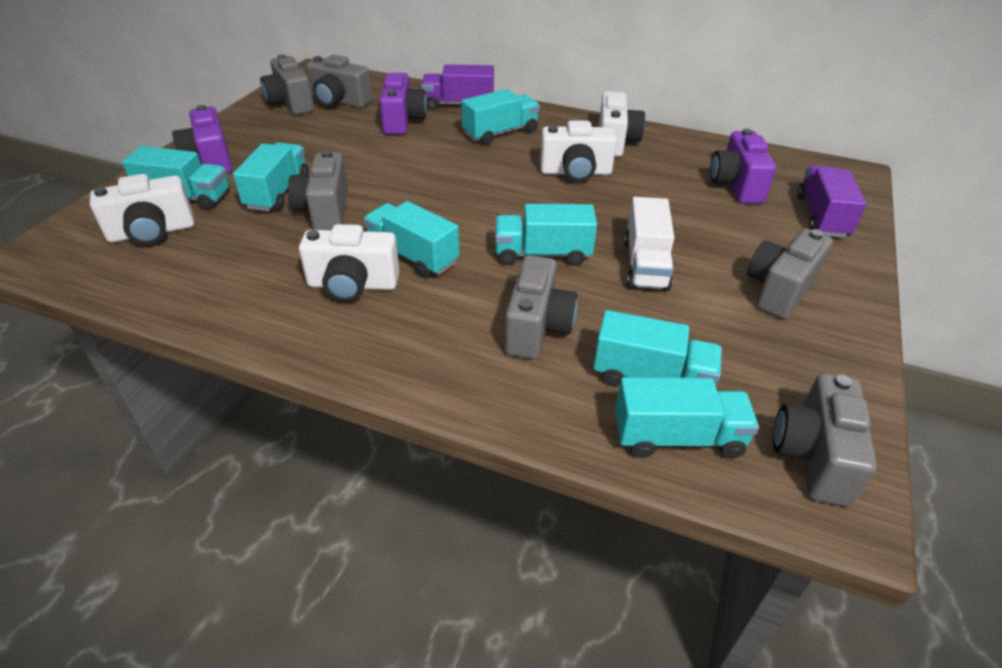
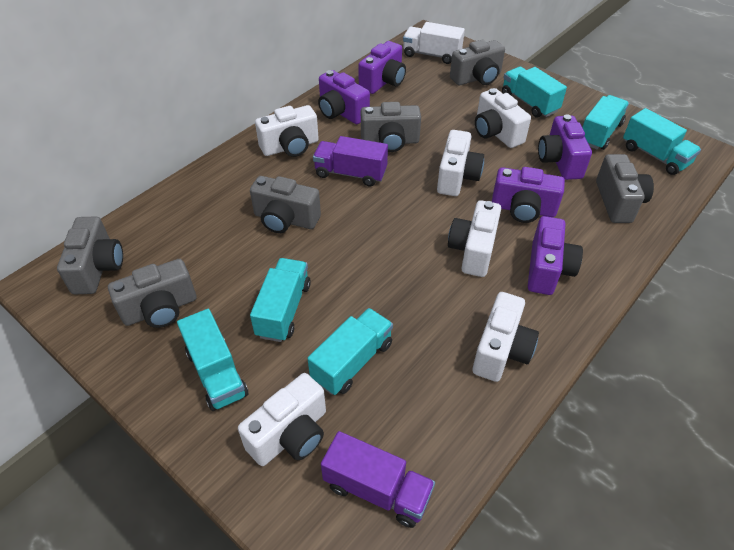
purple camera: 3 -> 5
turquoise truck: 7 -> 6
white camera: 4 -> 6

